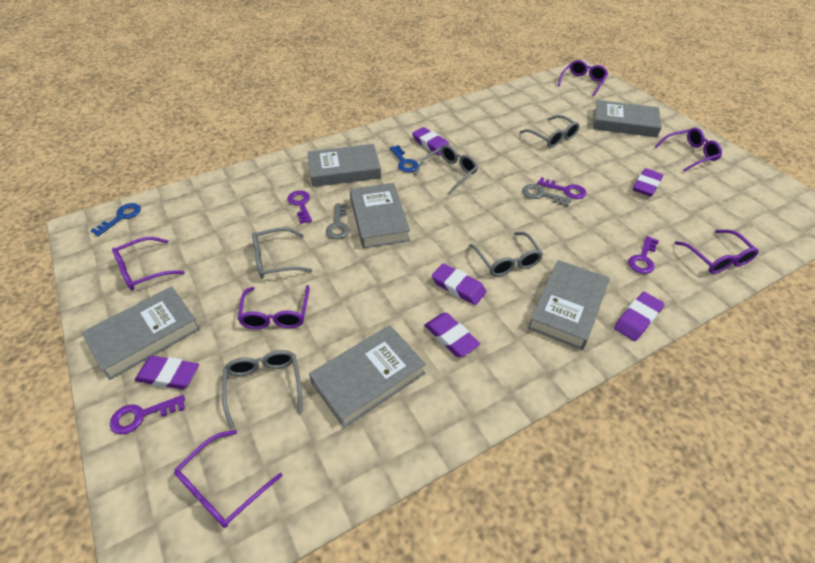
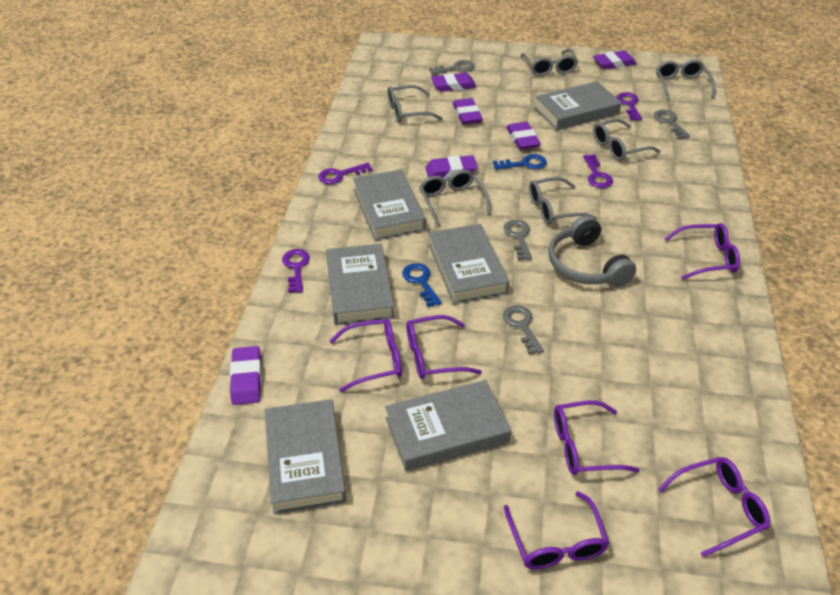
grey glasses: 5 -> 6
grey headphones: 0 -> 1
grey key: 2 -> 4

